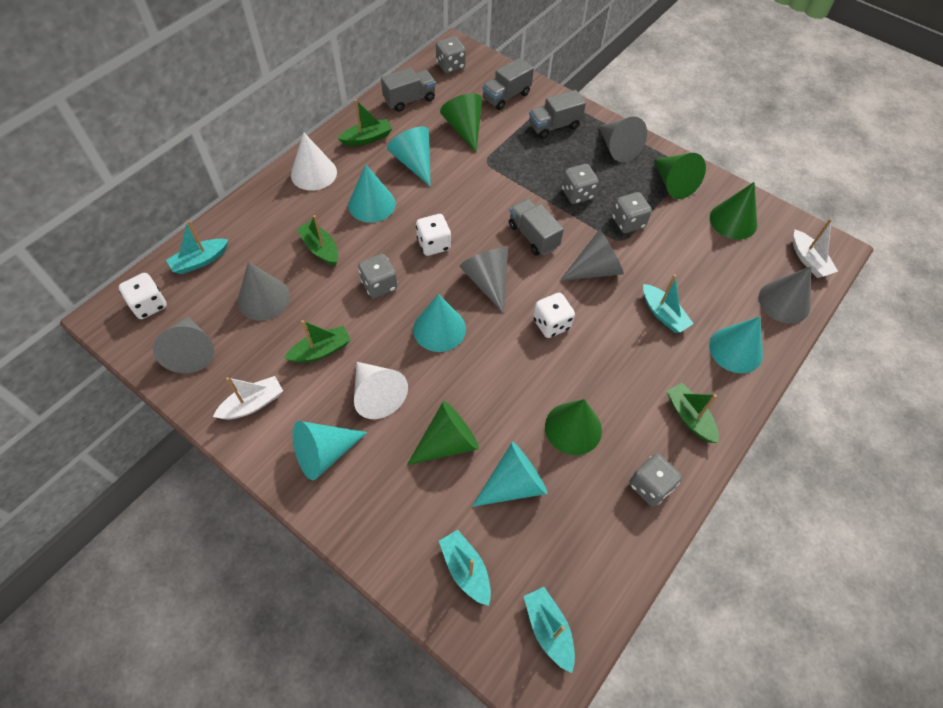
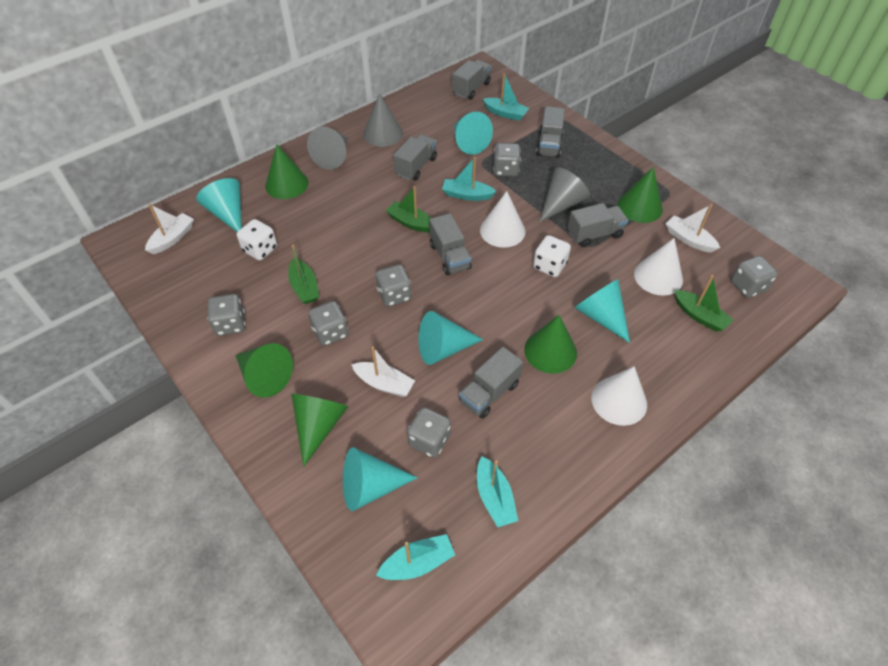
green boat: 4 -> 3
grey cone: 6 -> 3
grey dice: 5 -> 6
grey truck: 4 -> 6
turquoise cone: 6 -> 5
white boat: 2 -> 3
white cone: 2 -> 3
white dice: 3 -> 2

